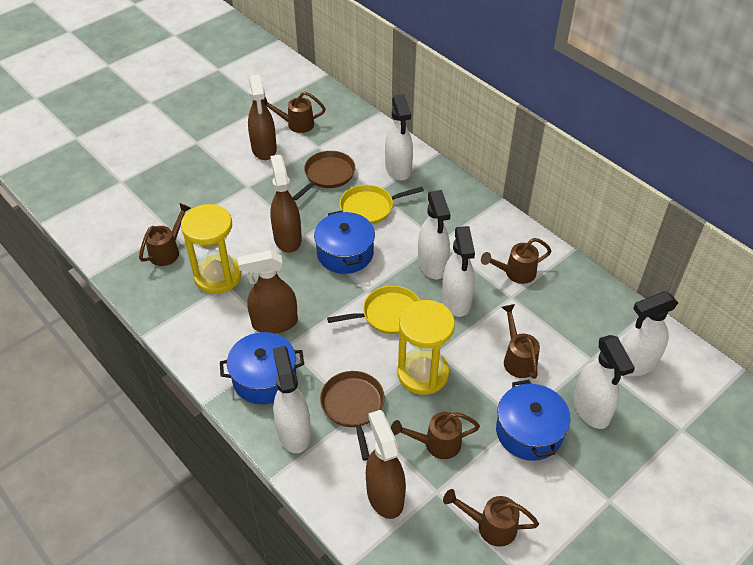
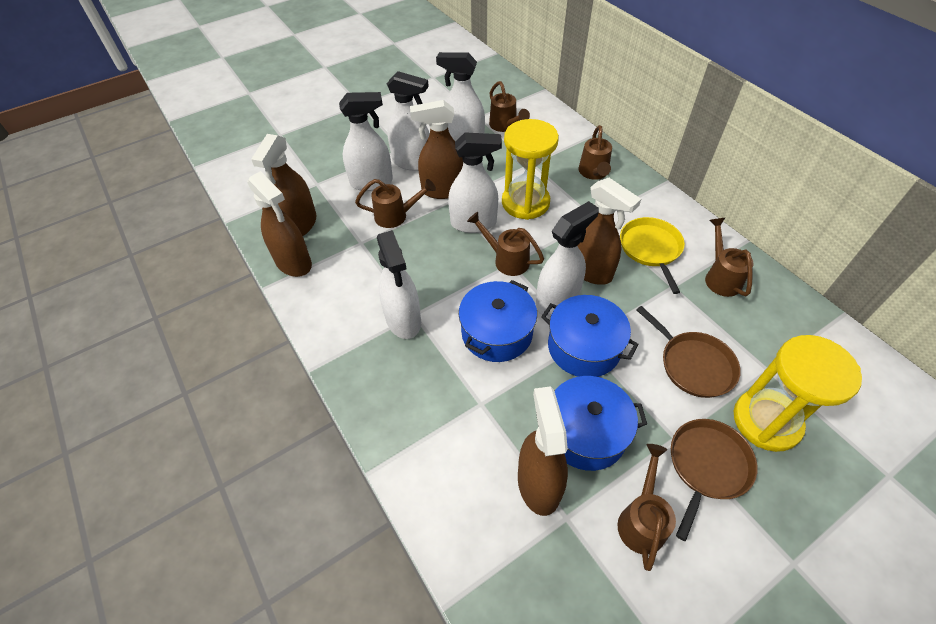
brown spray bottle: 4 -> 5
yellow pan: 2 -> 1

